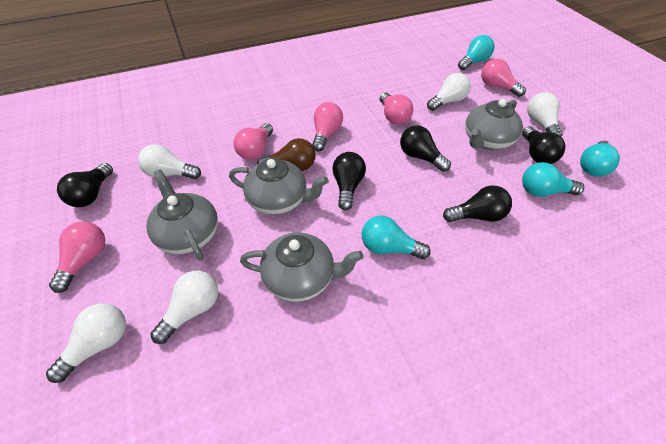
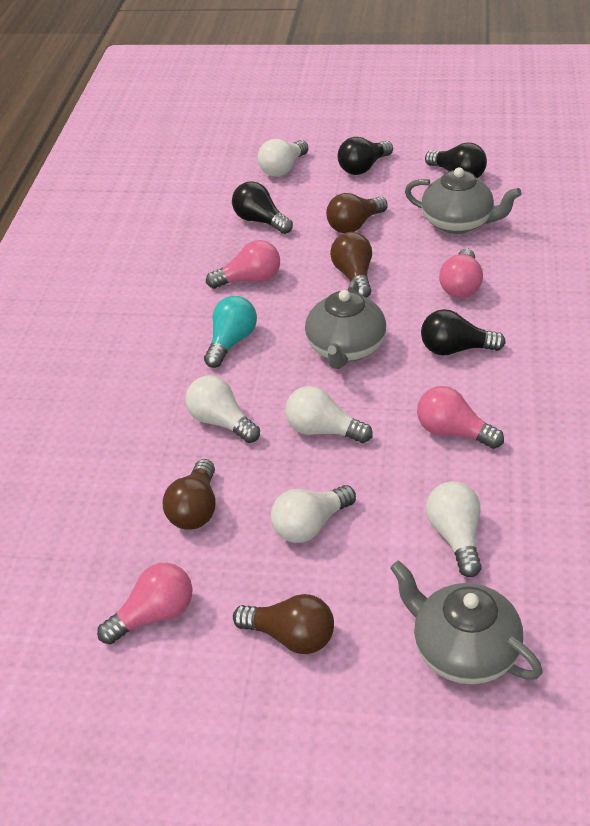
black light bulb: 5 -> 4
brown light bulb: 1 -> 4
grey teapot: 4 -> 3
pink light bulb: 5 -> 4
turquoise light bulb: 4 -> 1

